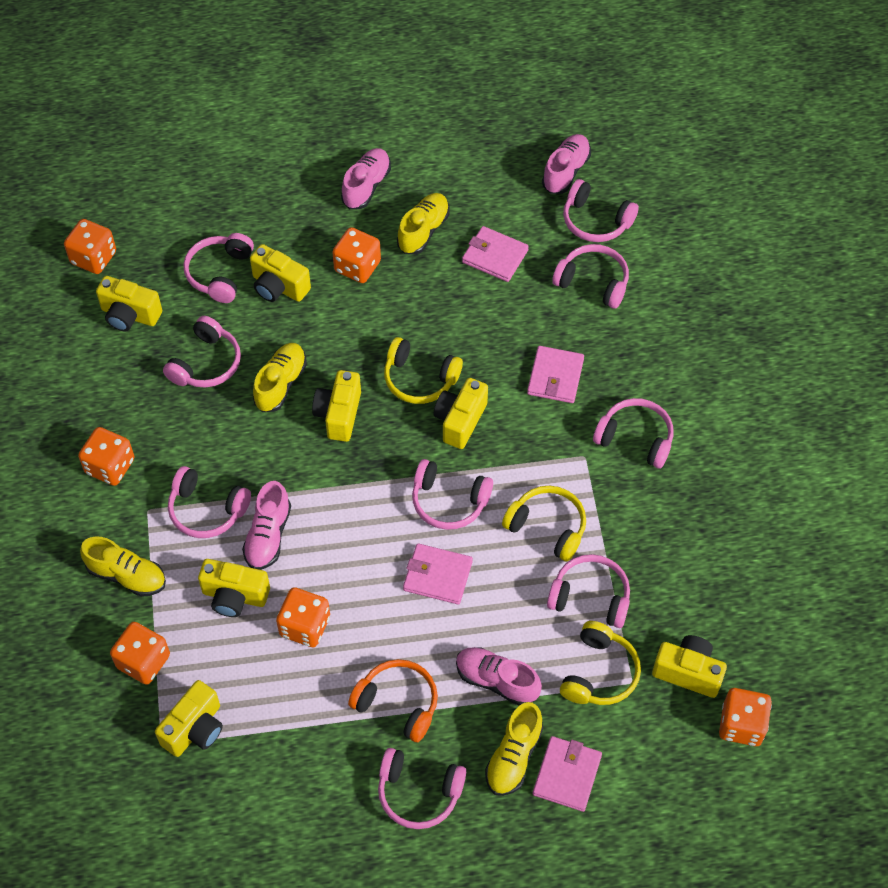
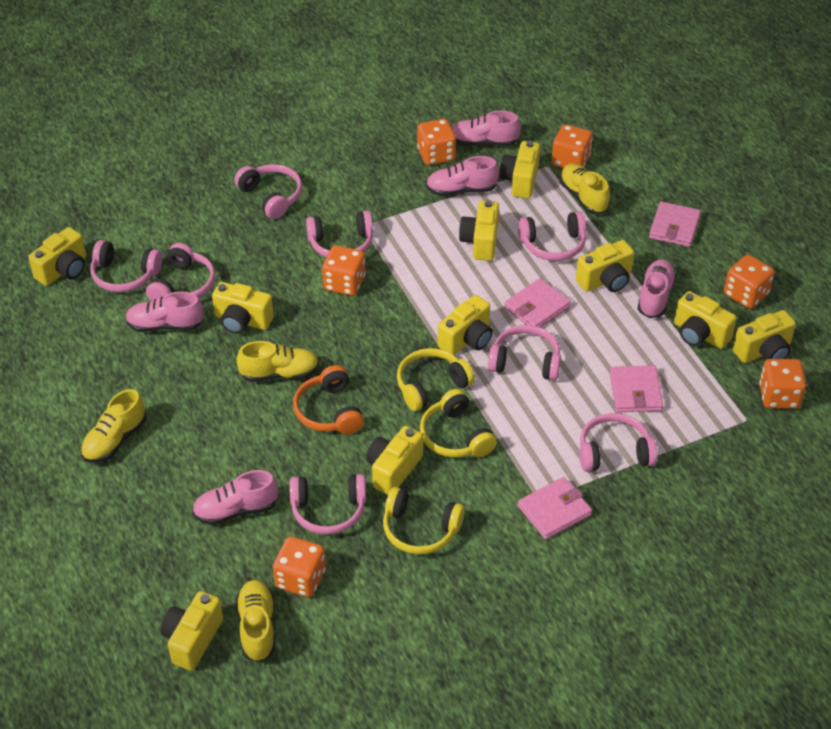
pink headphones: 9 -> 8
pink shoe: 4 -> 5
yellow camera: 7 -> 10

